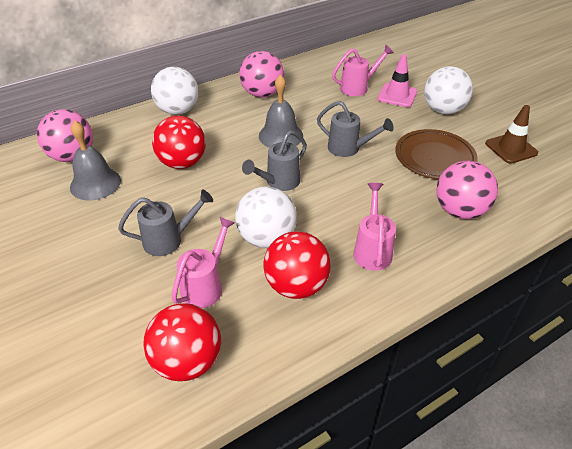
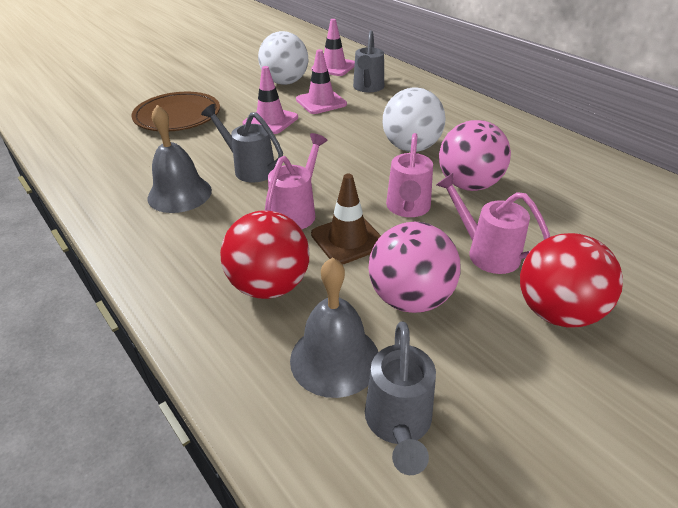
pink ball: 3 -> 2
pink traffic cone: 1 -> 3
red ball: 3 -> 2
white ball: 3 -> 2

